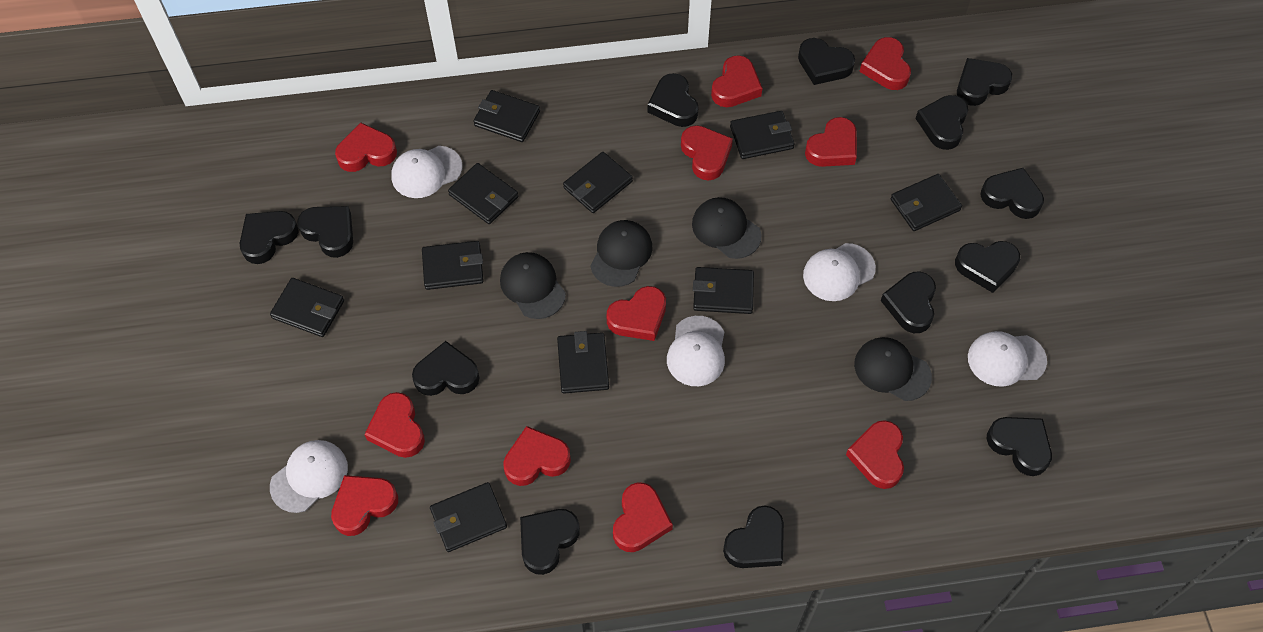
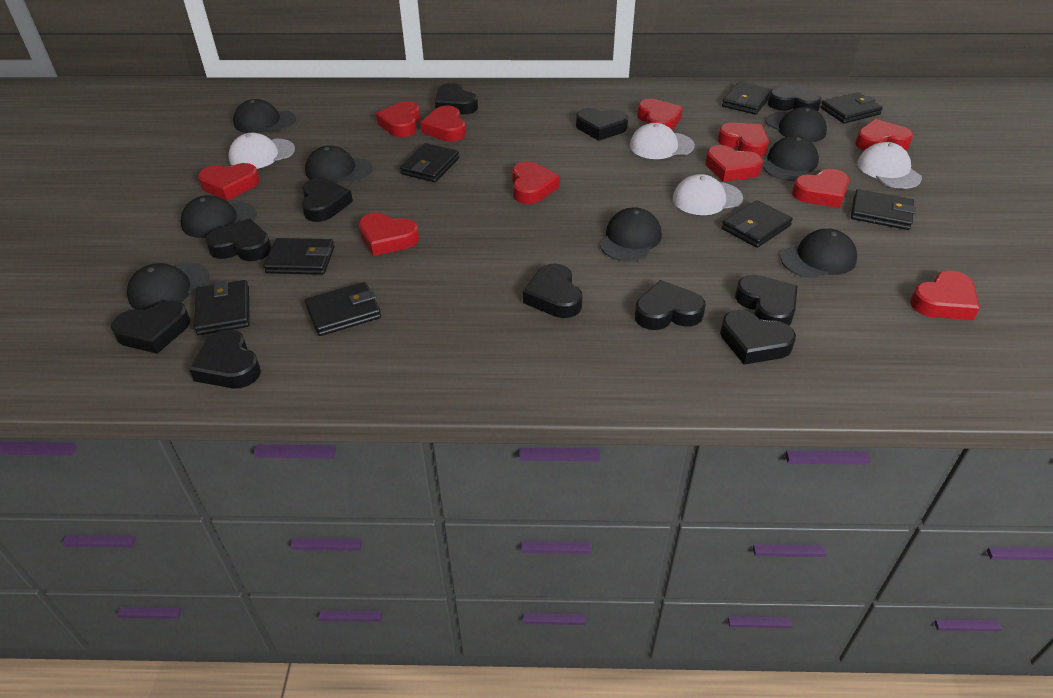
black cap: 4 -> 8
black heart: 13 -> 11
black wallet: 10 -> 8
white cap: 5 -> 4

